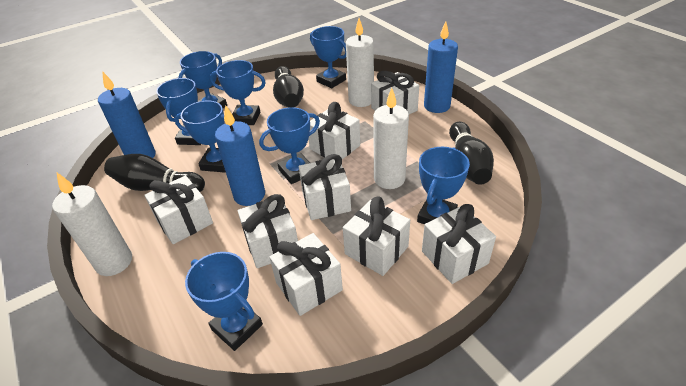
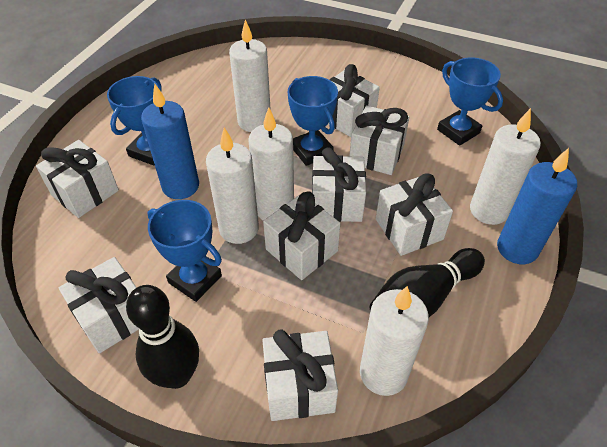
black bowling pin: 3 -> 2
blue candle: 3 -> 2
blue trophy: 8 -> 4
white candle: 3 -> 5

